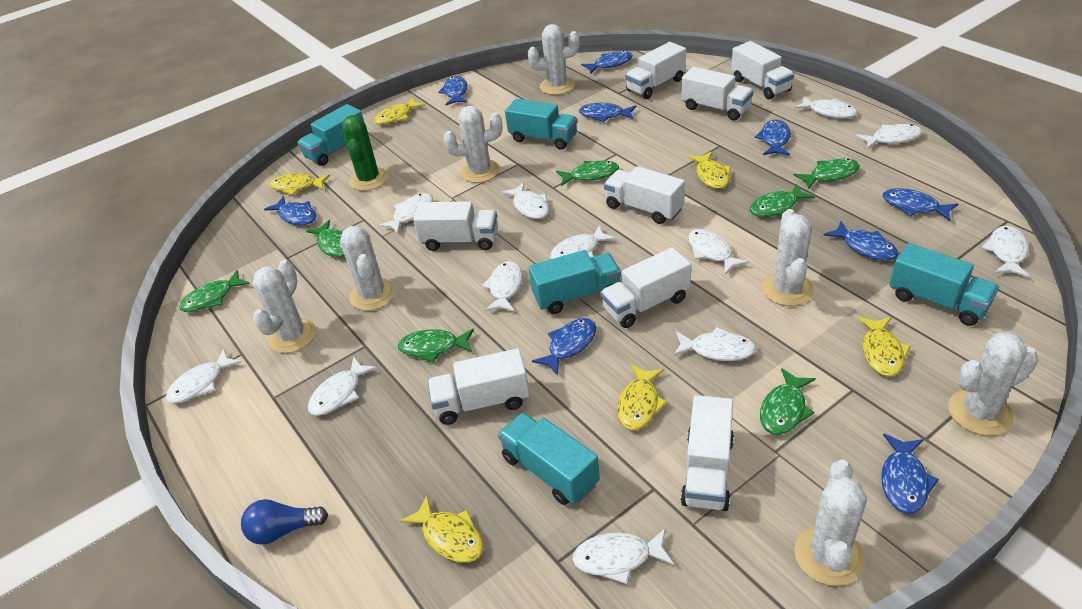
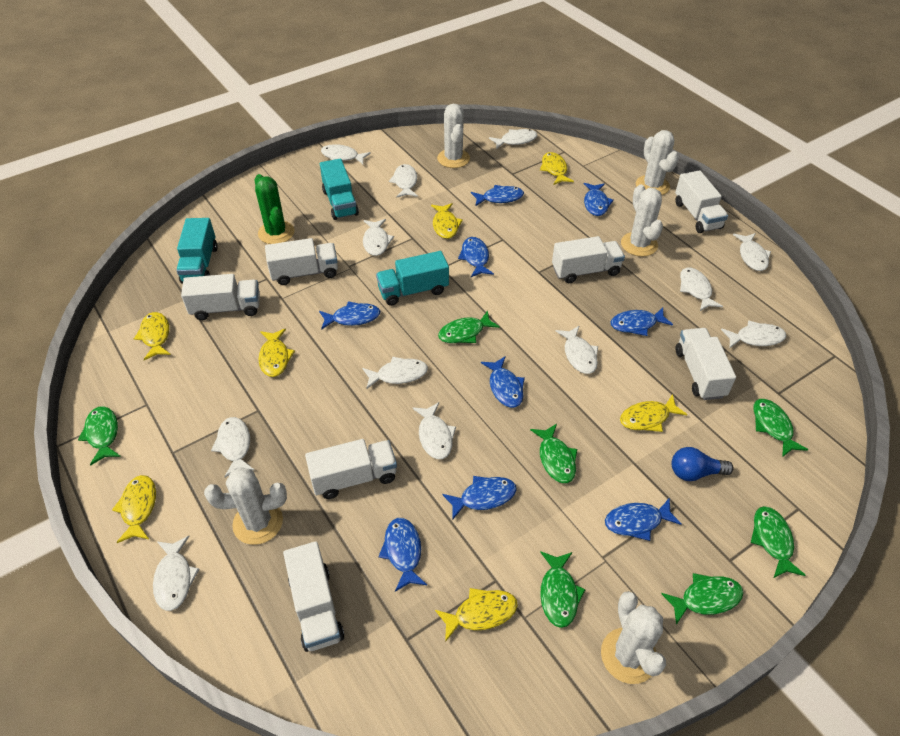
turquoise truck: 5 -> 3
white cactus: 7 -> 5
white truck: 8 -> 7
yellow fish: 6 -> 7

